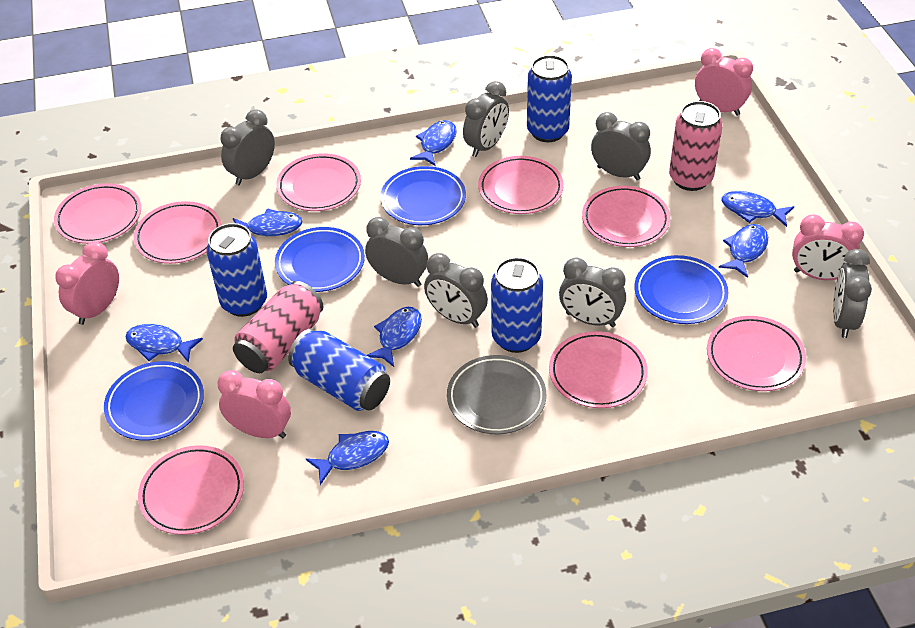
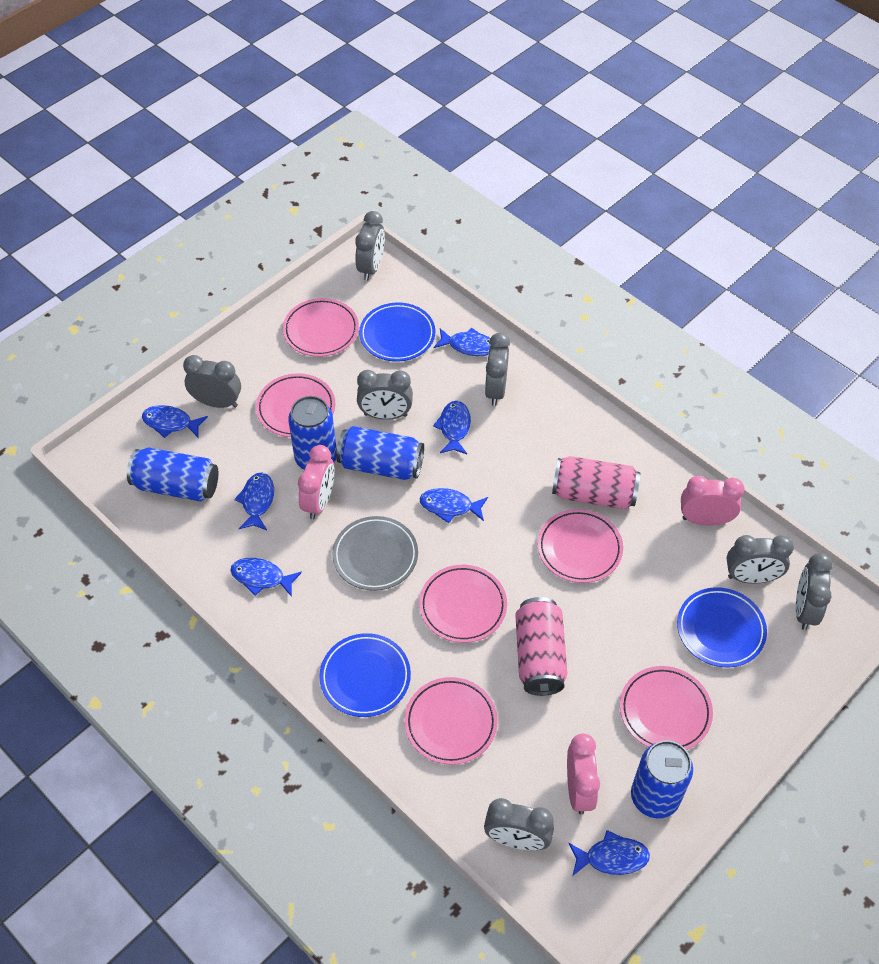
blue plate: 4 -> 3
pink clock: 4 -> 3
pink plate: 8 -> 6

